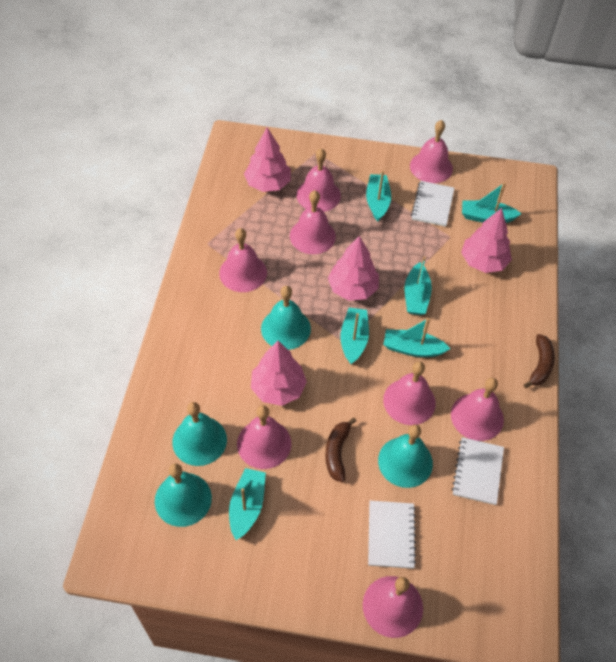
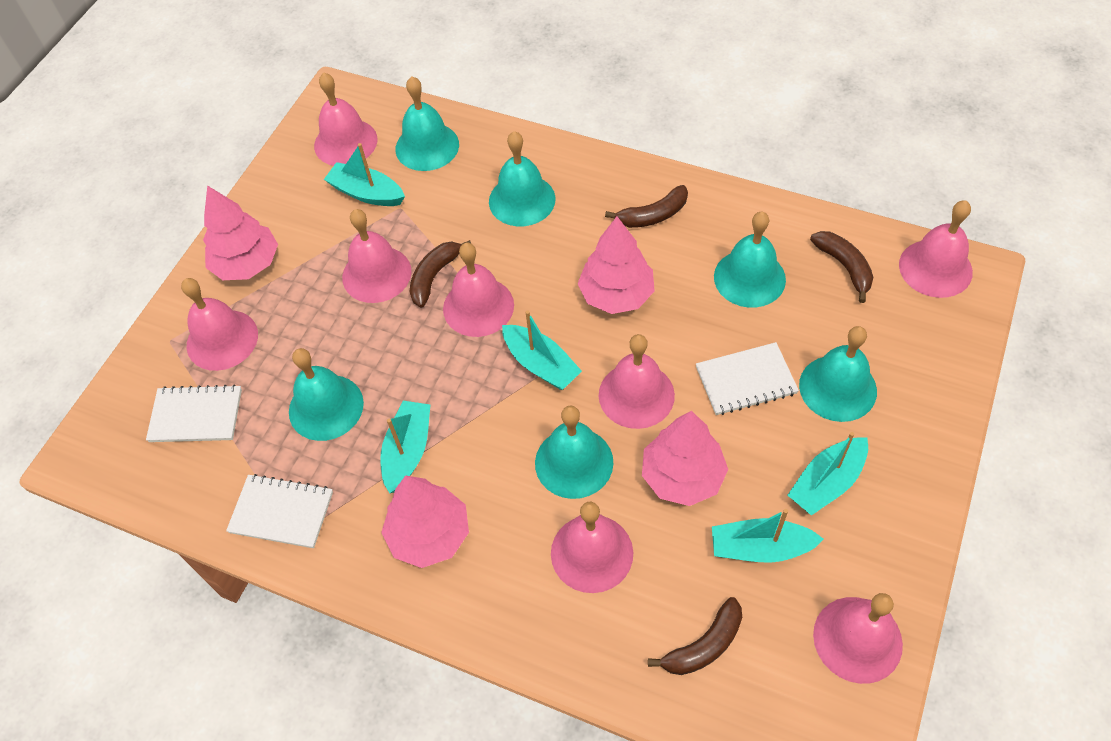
brown banana: 2 -> 4
turquoise bell: 4 -> 6
turquoise boat: 6 -> 5

